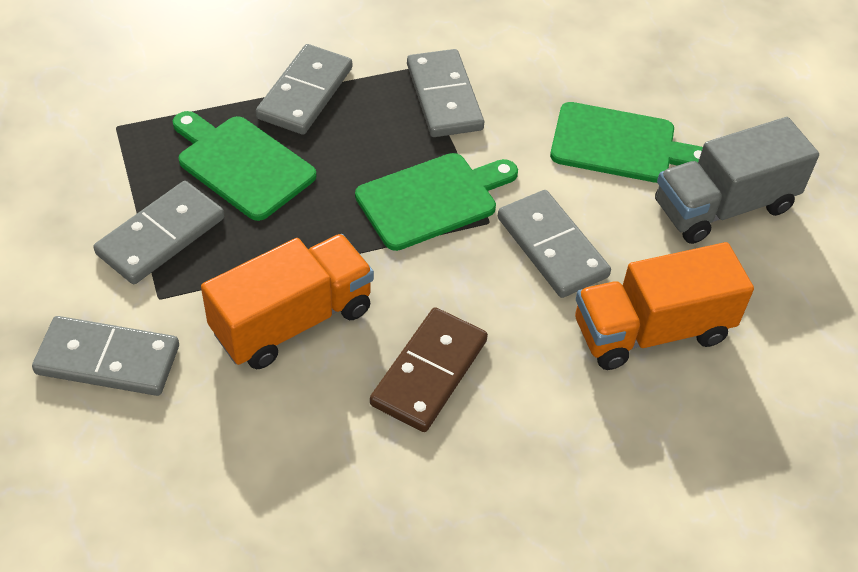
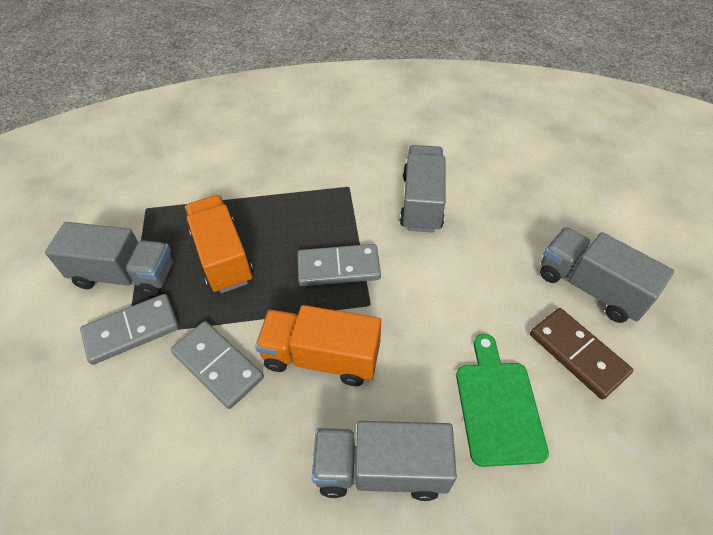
green cutting board: 3 -> 1
grey domino: 5 -> 3
grey truck: 1 -> 4

